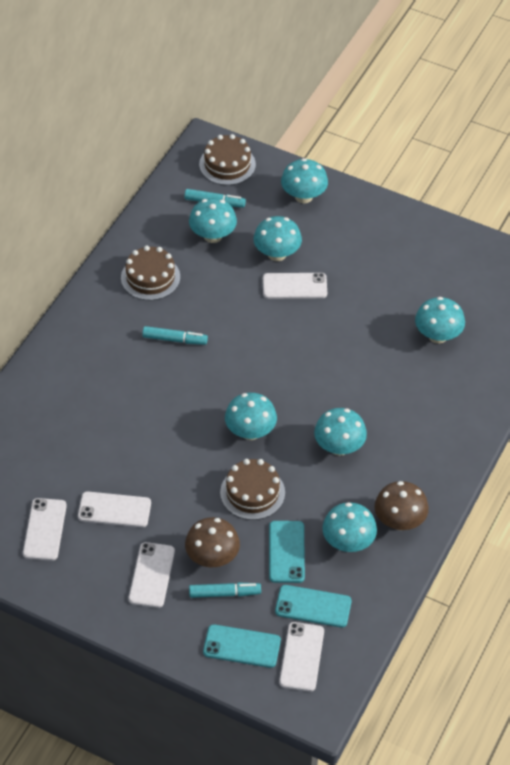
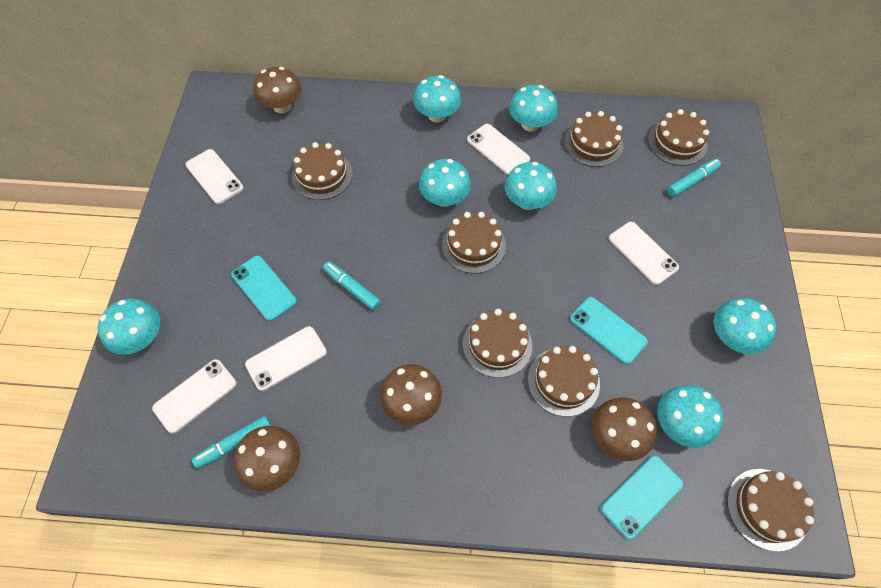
brown cake: 3 -> 7
brown mushroom: 2 -> 4

